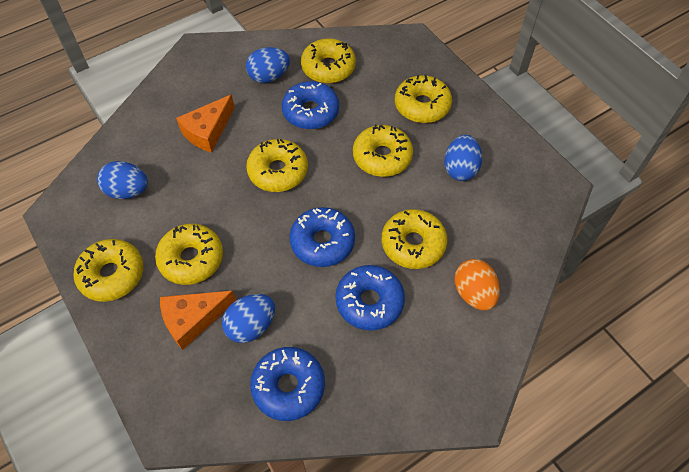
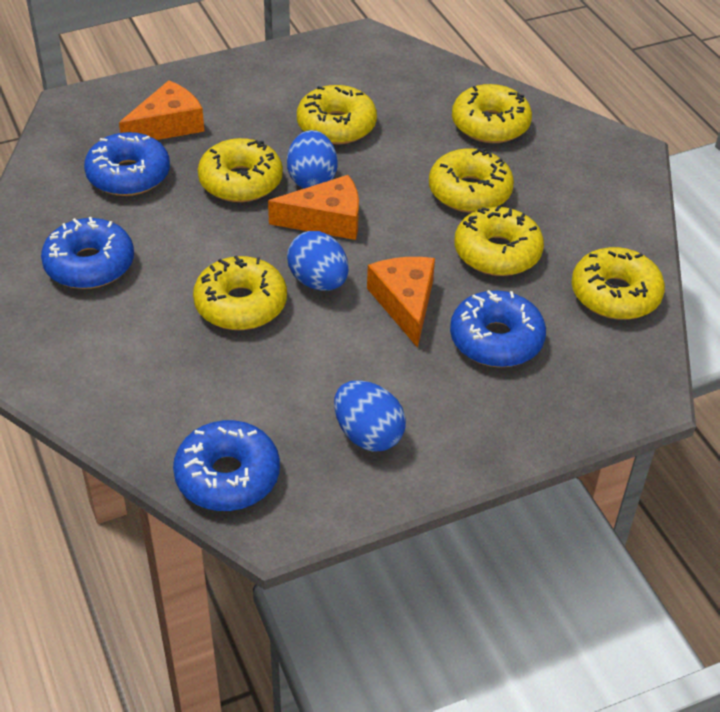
blue egg: 4 -> 3
orange cheese: 2 -> 3
orange egg: 1 -> 0

